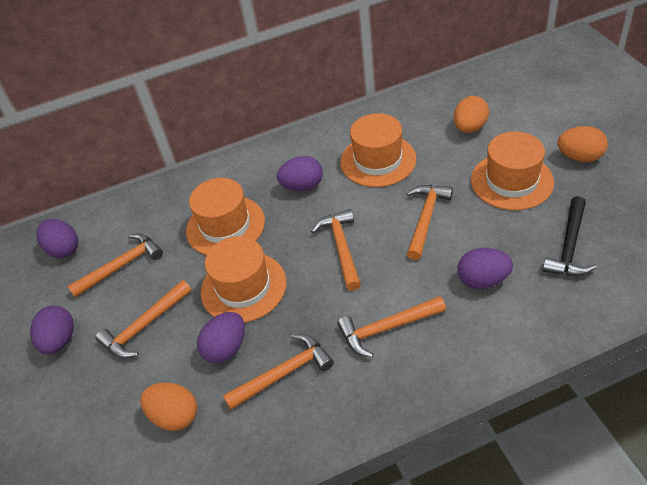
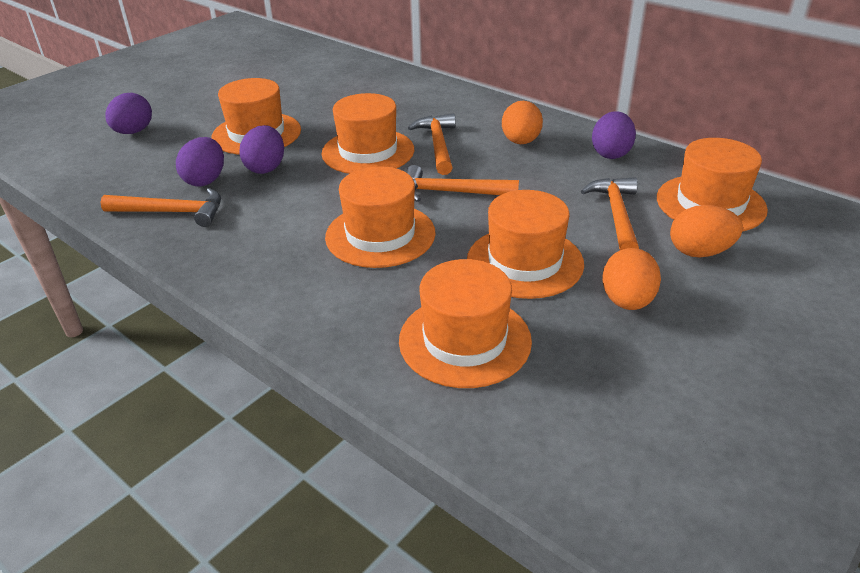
black hammer: 1 -> 0
orange hammer: 6 -> 4
orange hat: 4 -> 6
purple egg: 5 -> 4

